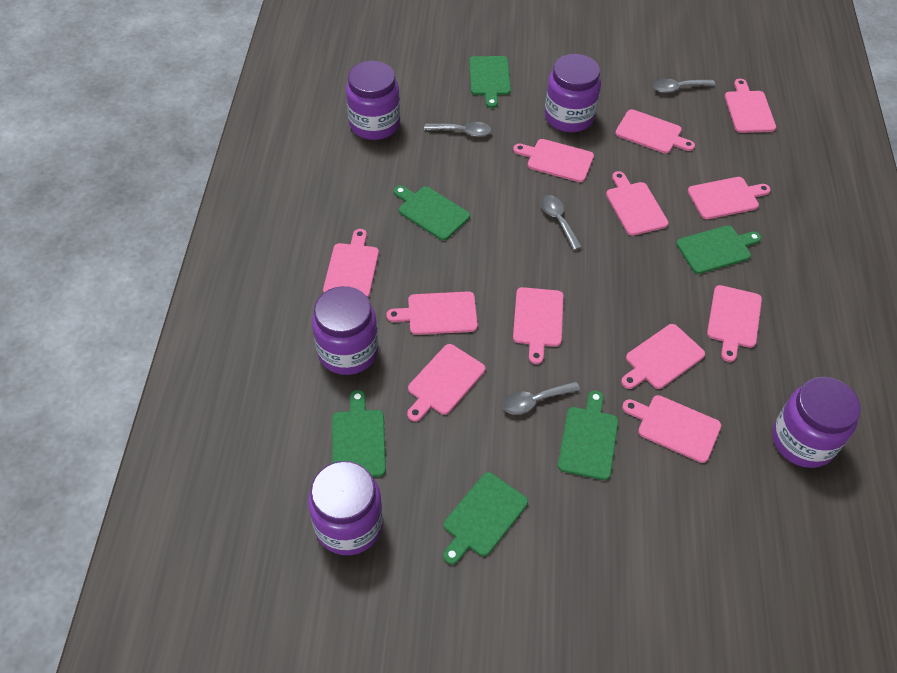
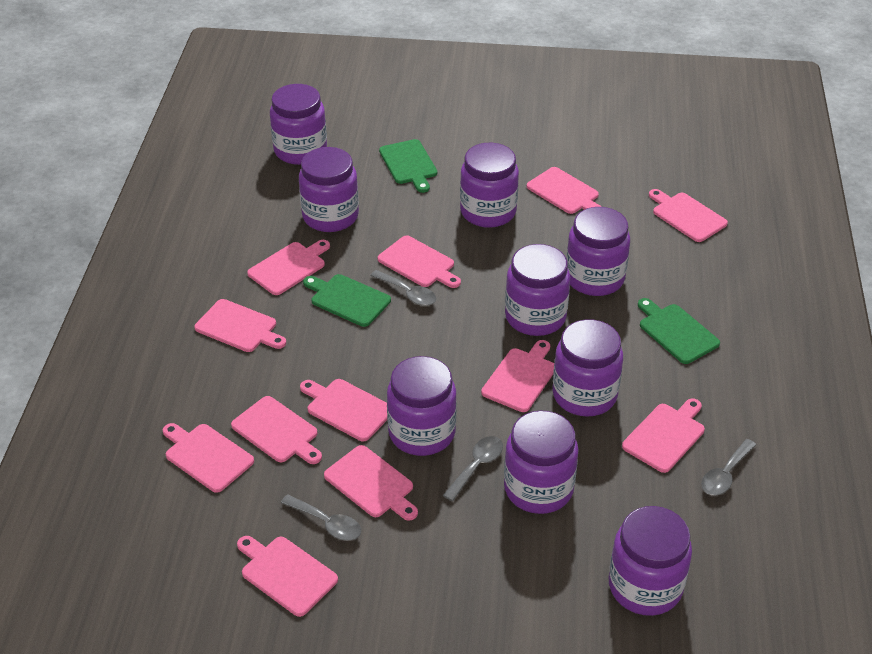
green cutting board: 6 -> 3
purple jar: 5 -> 9

